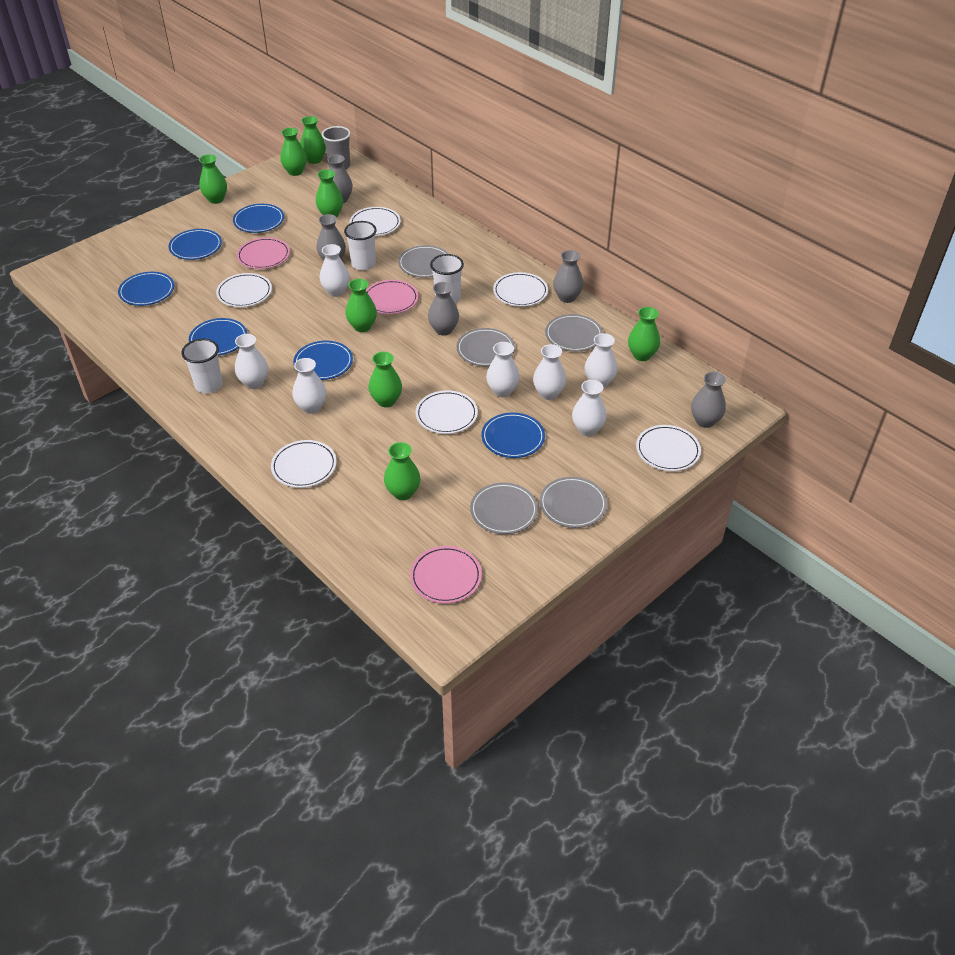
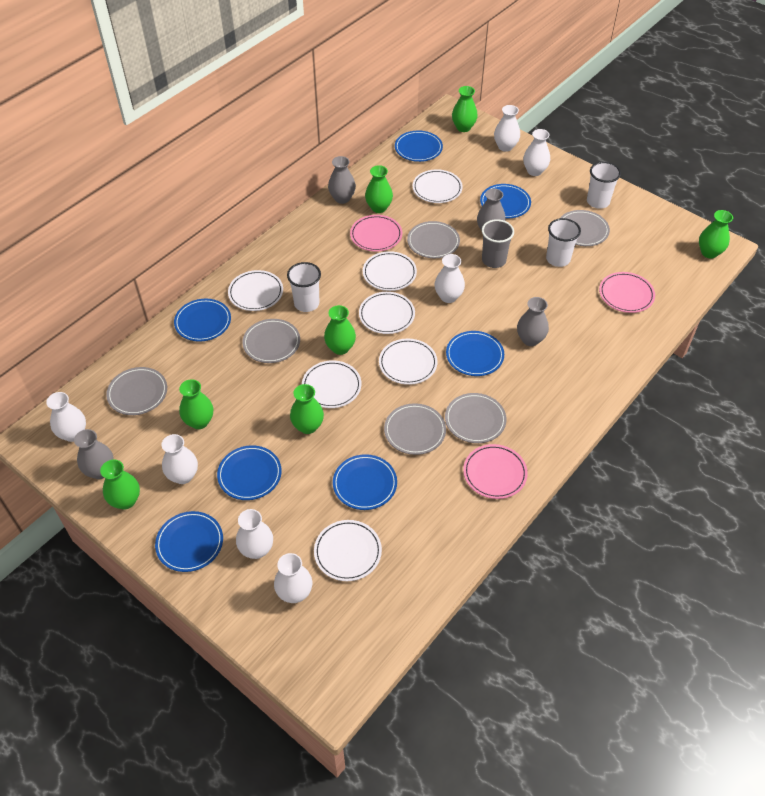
blue plate: 6 -> 7
green vase: 8 -> 7
grey plate: 5 -> 6
grey vase: 5 -> 4
white plate: 6 -> 7

